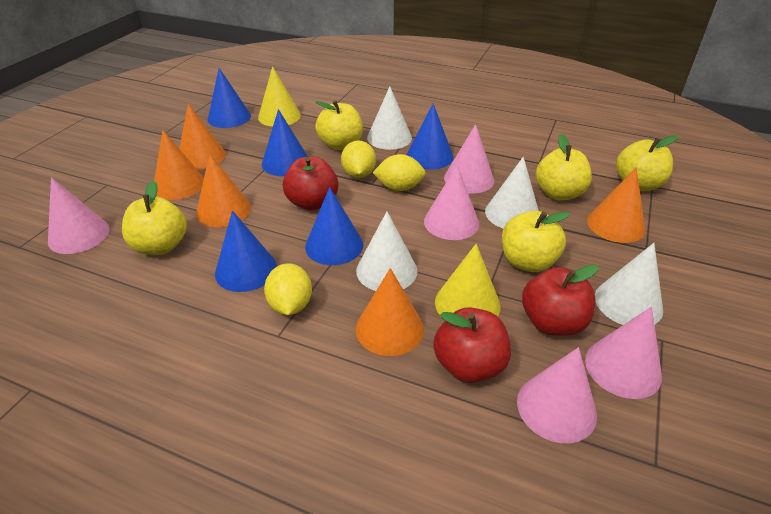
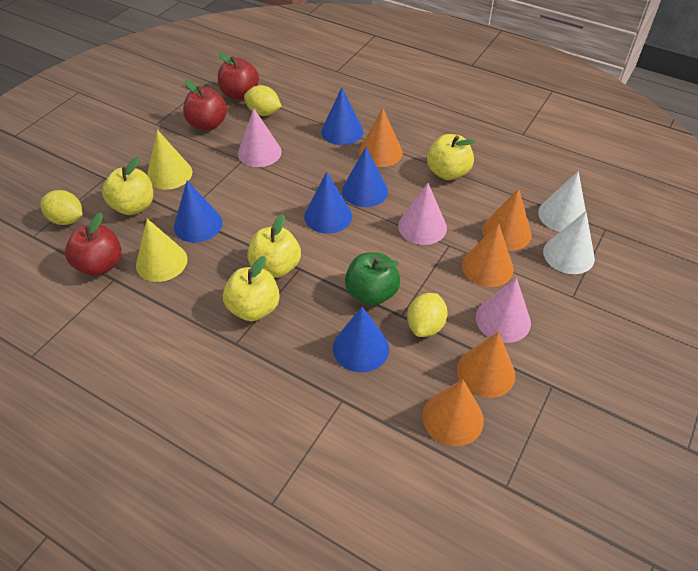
green apple: 0 -> 1
pink cone: 5 -> 3
white cone: 4 -> 2
yellow apple: 5 -> 4

